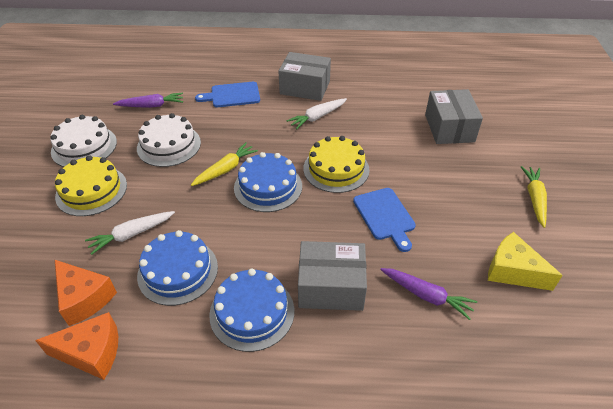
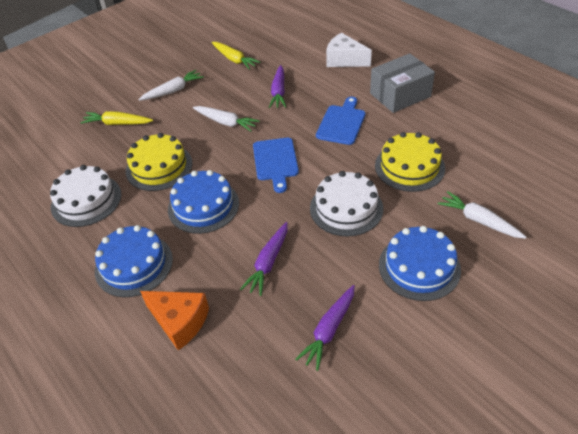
grey box: 3 -> 1
orange cheese: 2 -> 1
purple carrot: 2 -> 3
white carrot: 2 -> 3
white cheese: 0 -> 1
yellow cheese: 1 -> 0

